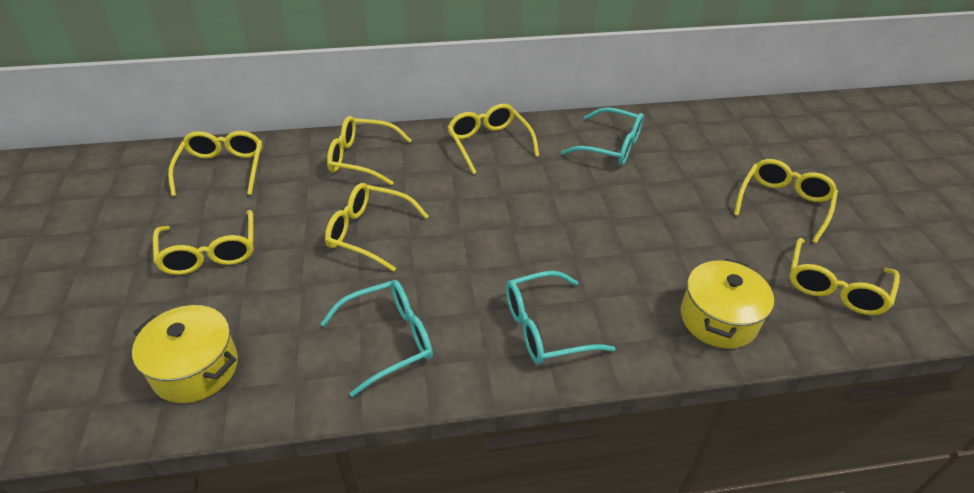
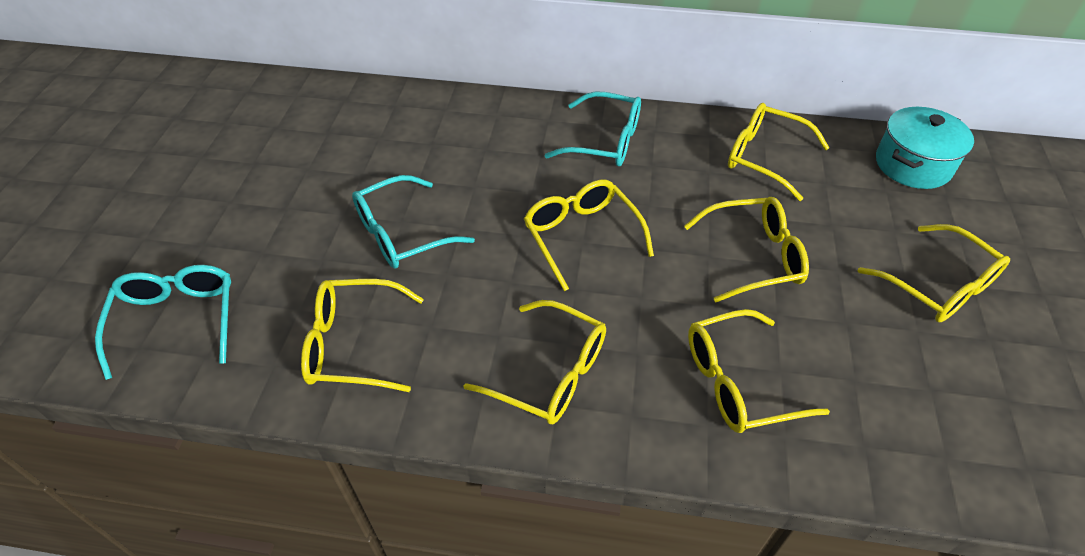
turquoise pot: 0 -> 1
yellow pot: 2 -> 0

